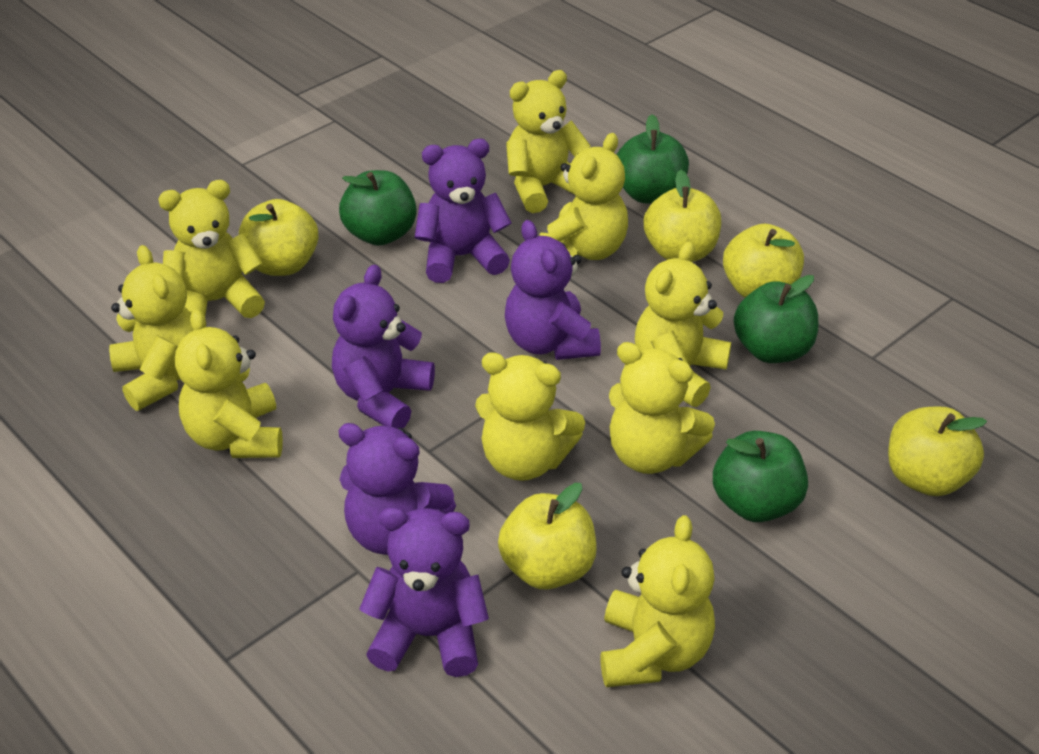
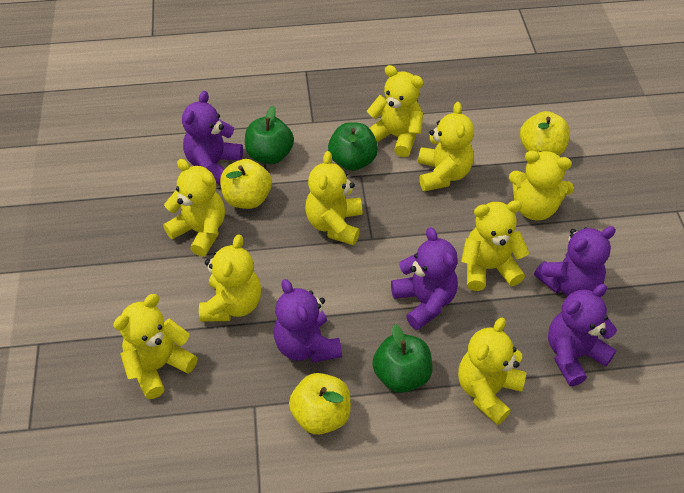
green apple: 4 -> 3
yellow apple: 5 -> 3

